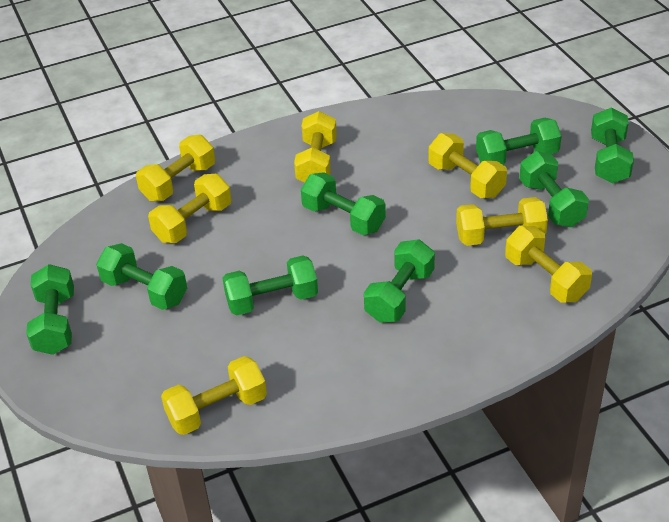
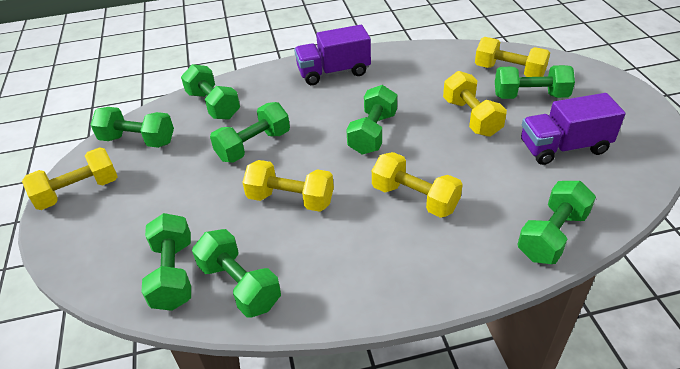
purple truck: 0 -> 2
yellow dumbbell: 7 -> 5

